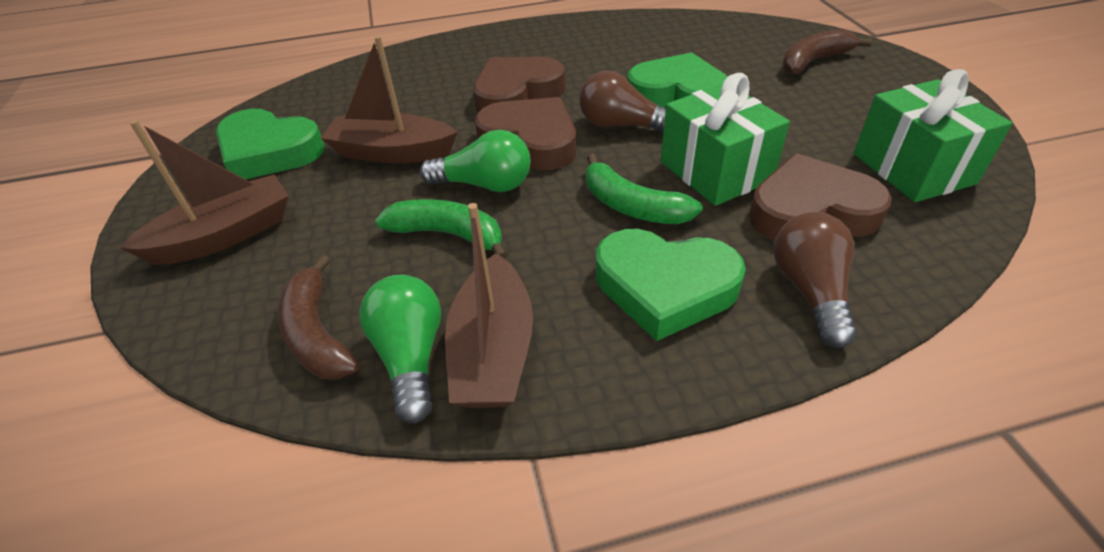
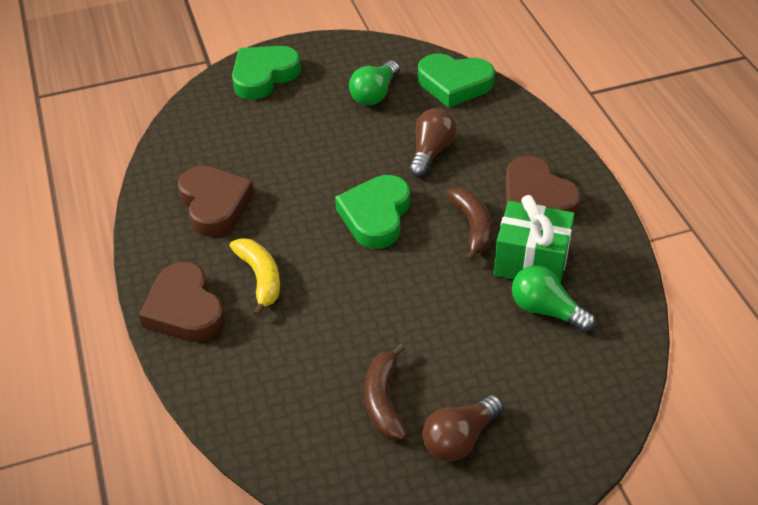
brown boat: 3 -> 0
green banana: 2 -> 0
green gift: 2 -> 1
yellow banana: 0 -> 1

